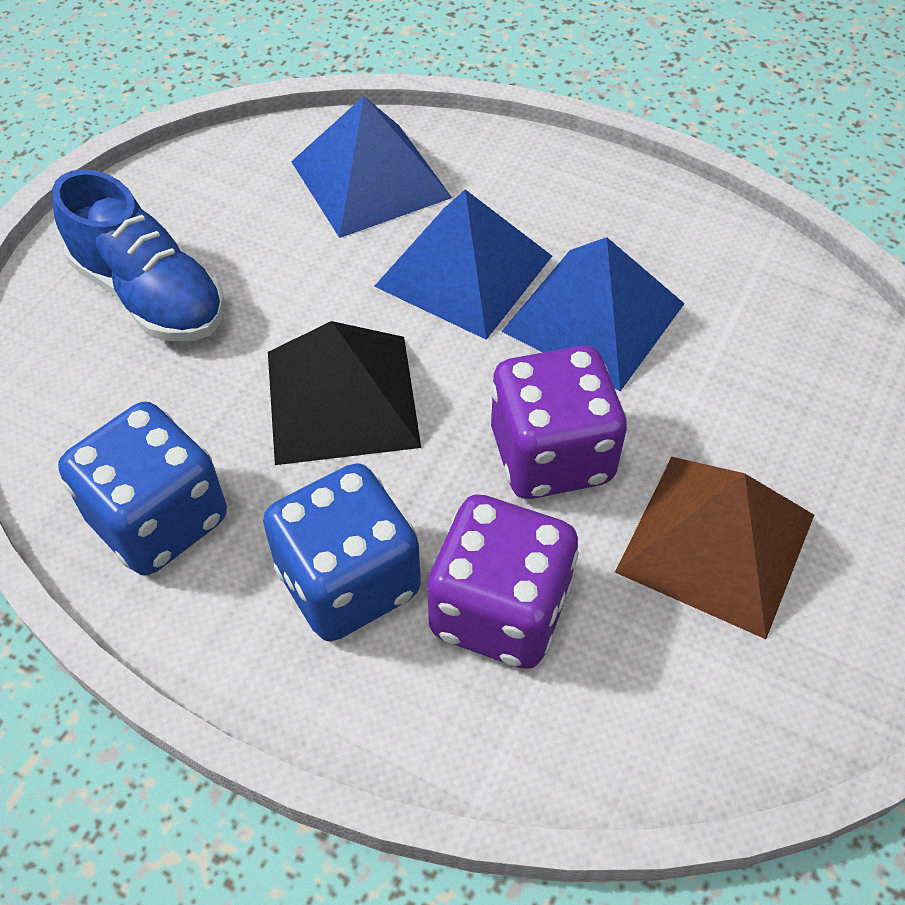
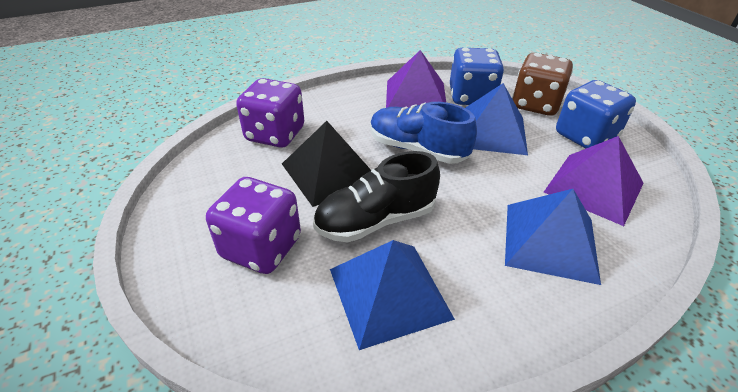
black shoe: 0 -> 1
brown dice: 0 -> 1
brown pyramid: 1 -> 0
purple pyramid: 0 -> 2

